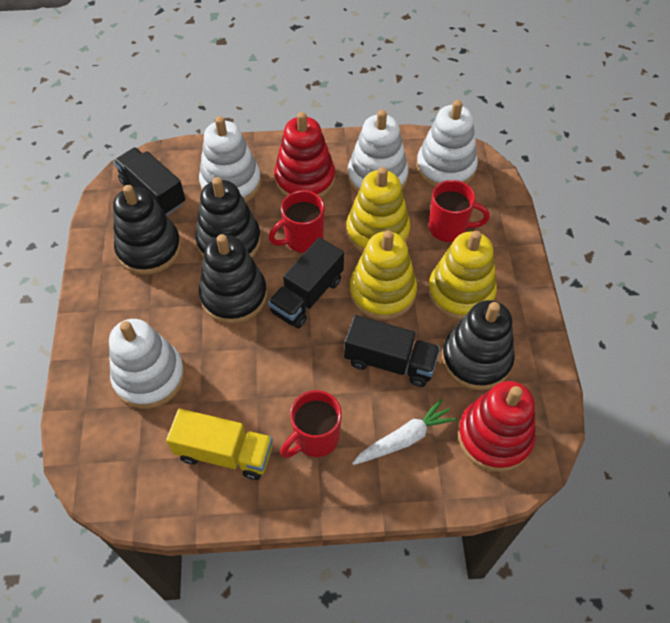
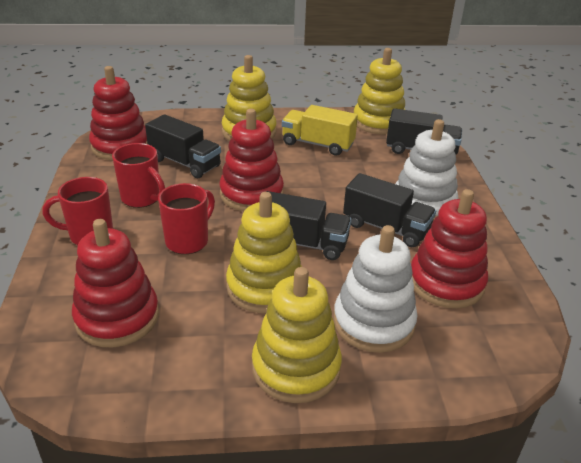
black stacking toy: 4 -> 0
black truck: 3 -> 4
red stacking toy: 2 -> 4
white carrot: 1 -> 0
white stacking toy: 4 -> 2
yellow stacking toy: 3 -> 4

